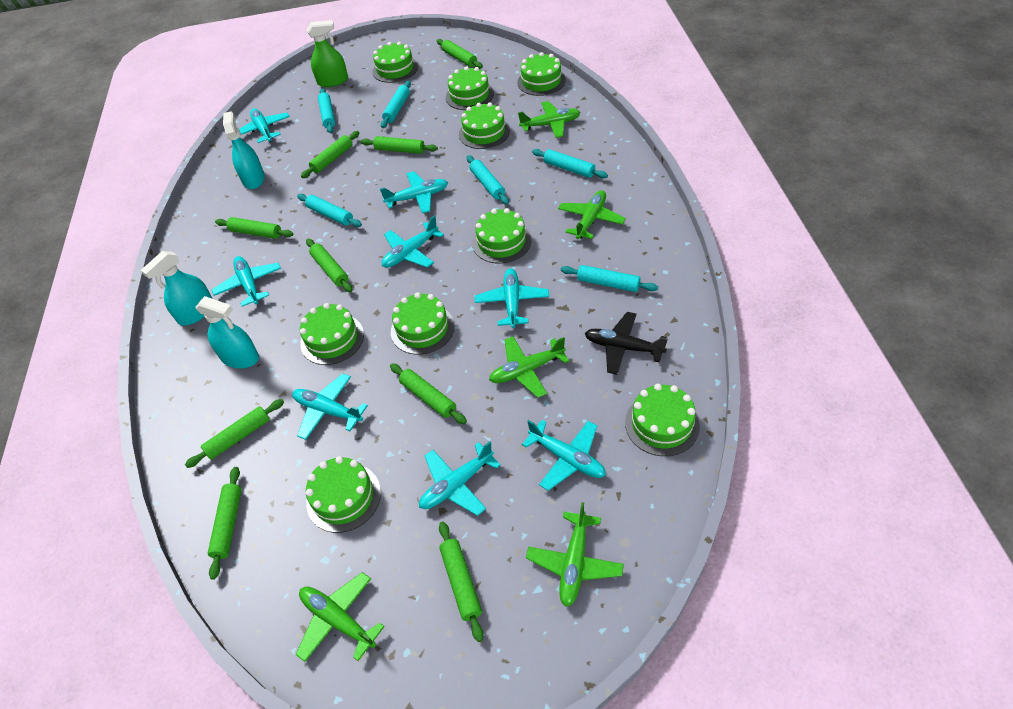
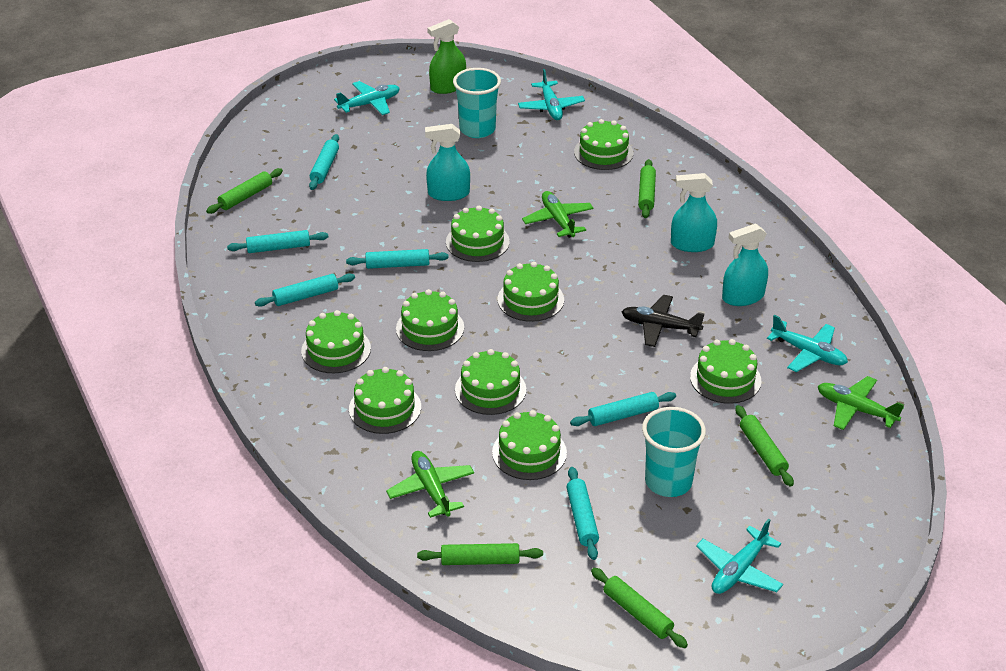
green plane: 5 -> 3
green rolling pin: 9 -> 5
turquoise cup: 0 -> 2
turquoise plane: 8 -> 4

